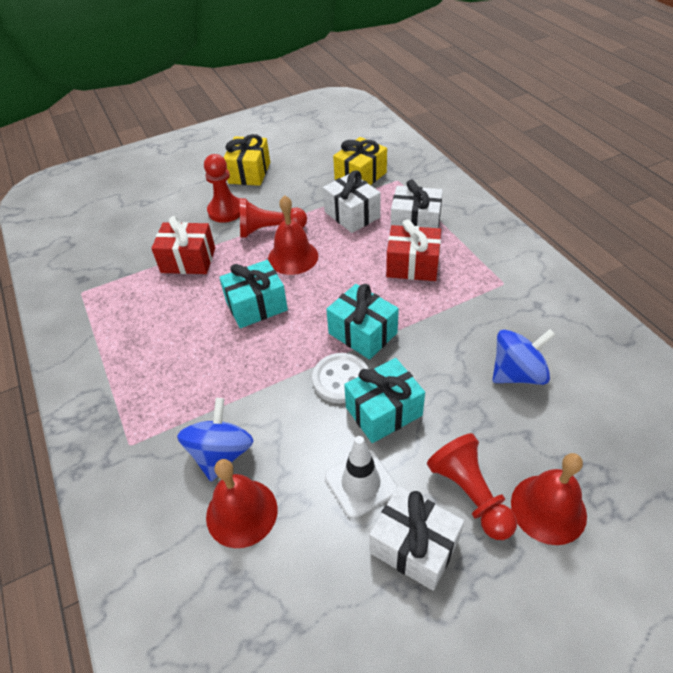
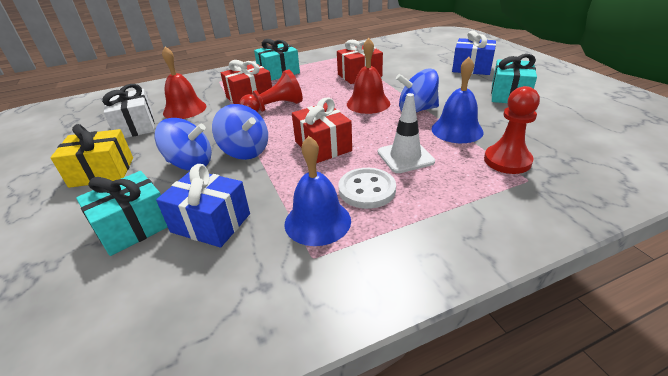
blue bell: 0 -> 2
blue gift: 0 -> 2
blue spinning top: 2 -> 3
red bell: 3 -> 2
red gift: 2 -> 3
red pawn: 3 -> 2
white gift: 3 -> 1
yellow gift: 2 -> 1

